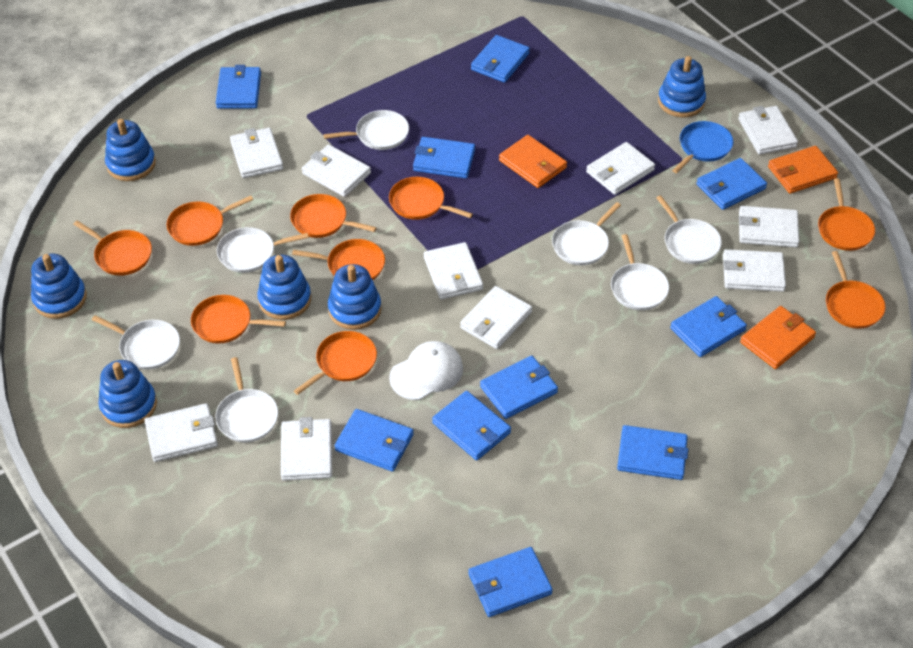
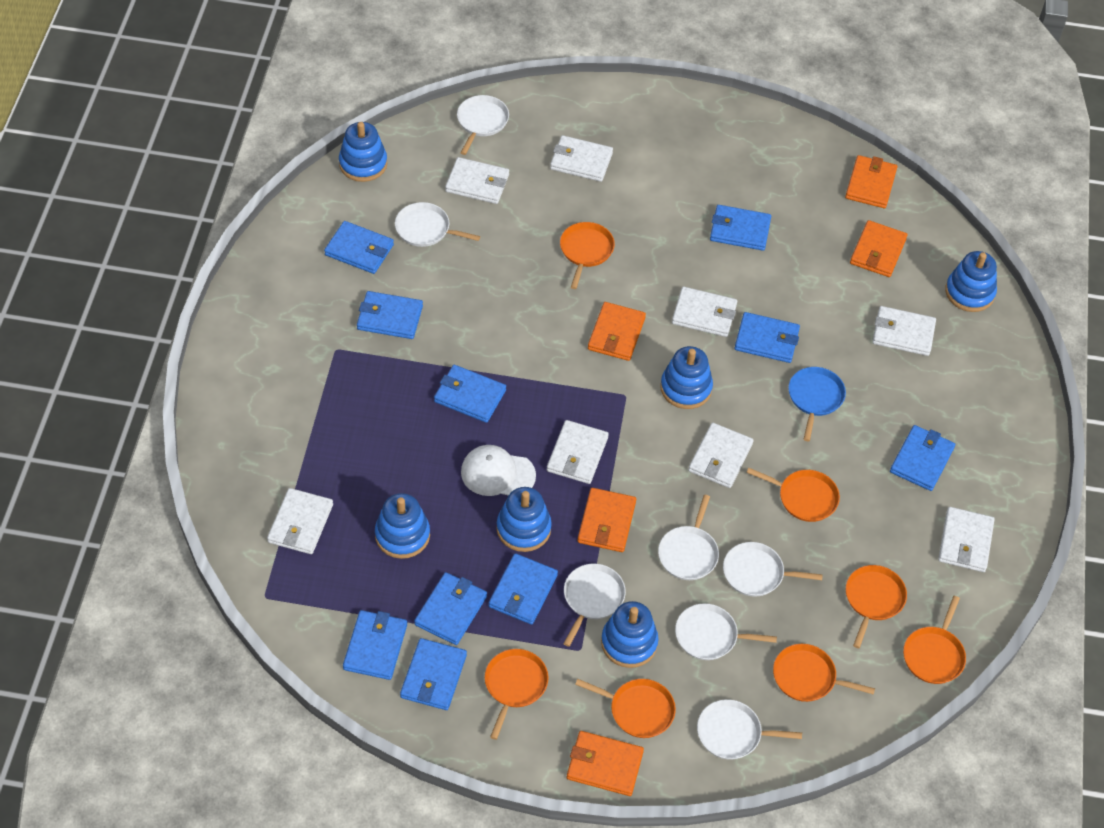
orange pan: 9 -> 7
orange wallet: 3 -> 5
white wallet: 10 -> 8

